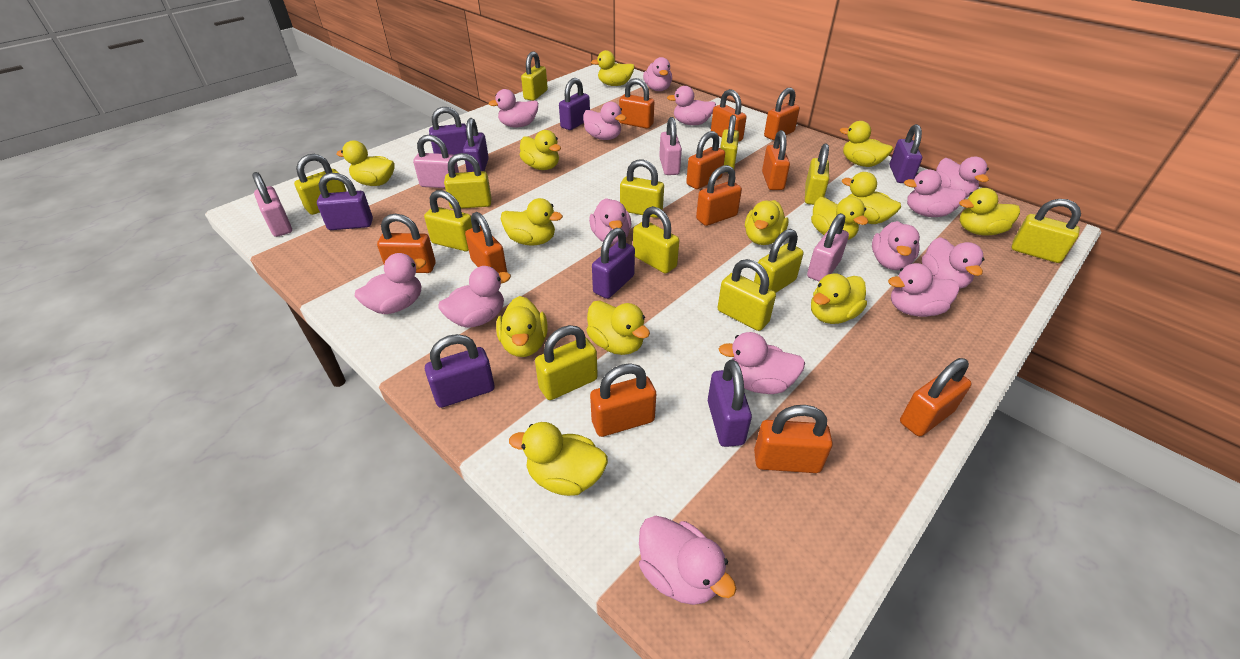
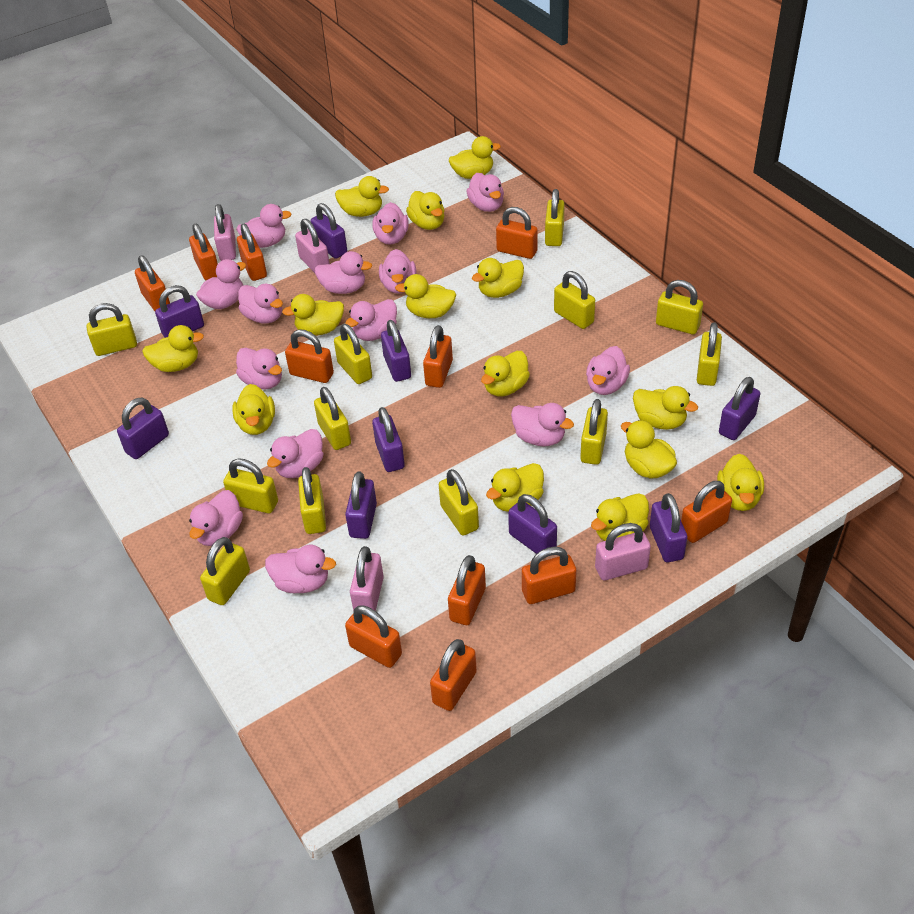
purple padlock: 8 -> 9
yellow duck: 13 -> 14

